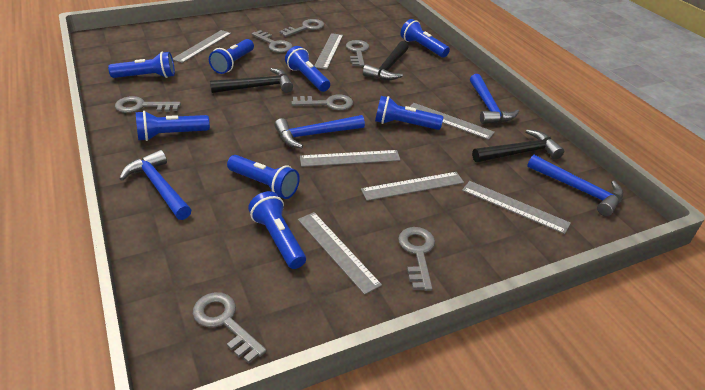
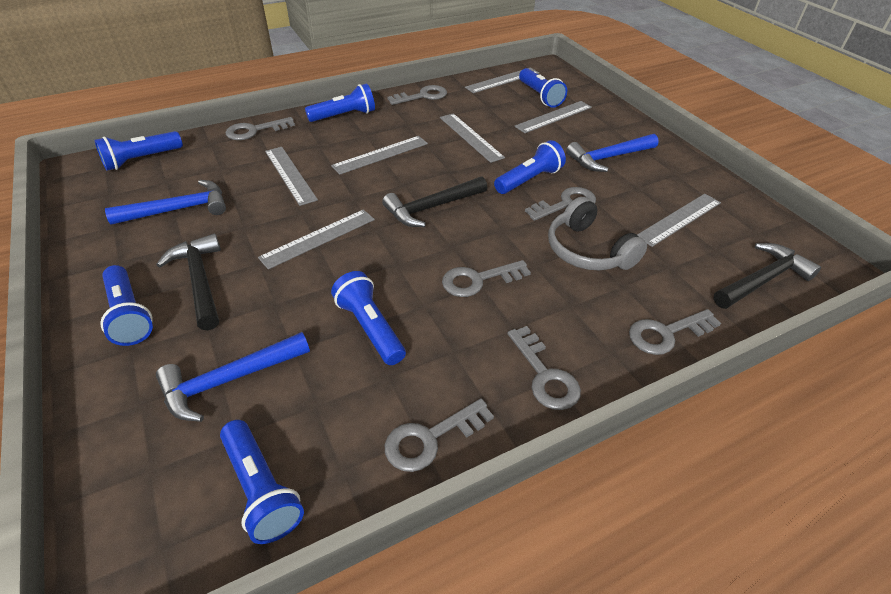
blue flashlight: 8 -> 7
blue hammer: 4 -> 3
grey headphones: 0 -> 1

